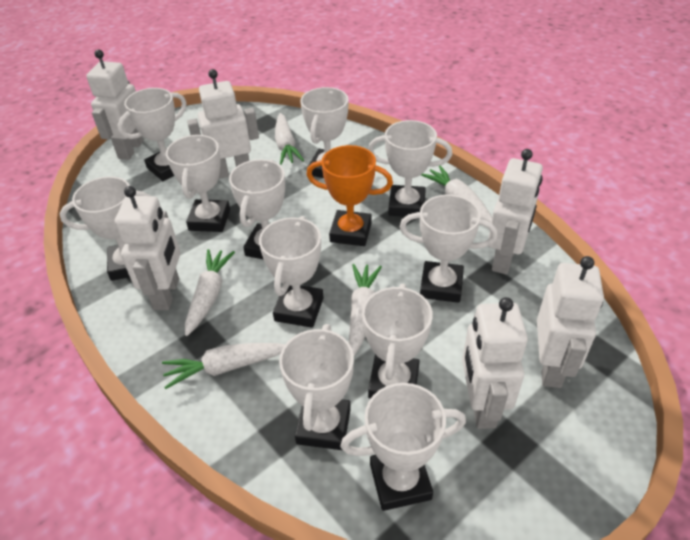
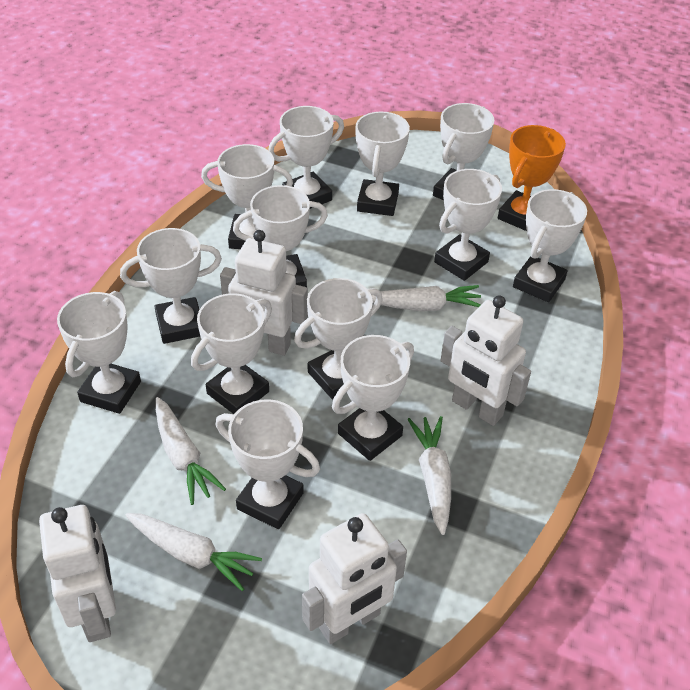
white carrot: 5 -> 4
white robot: 6 -> 4
white trophy: 11 -> 13

